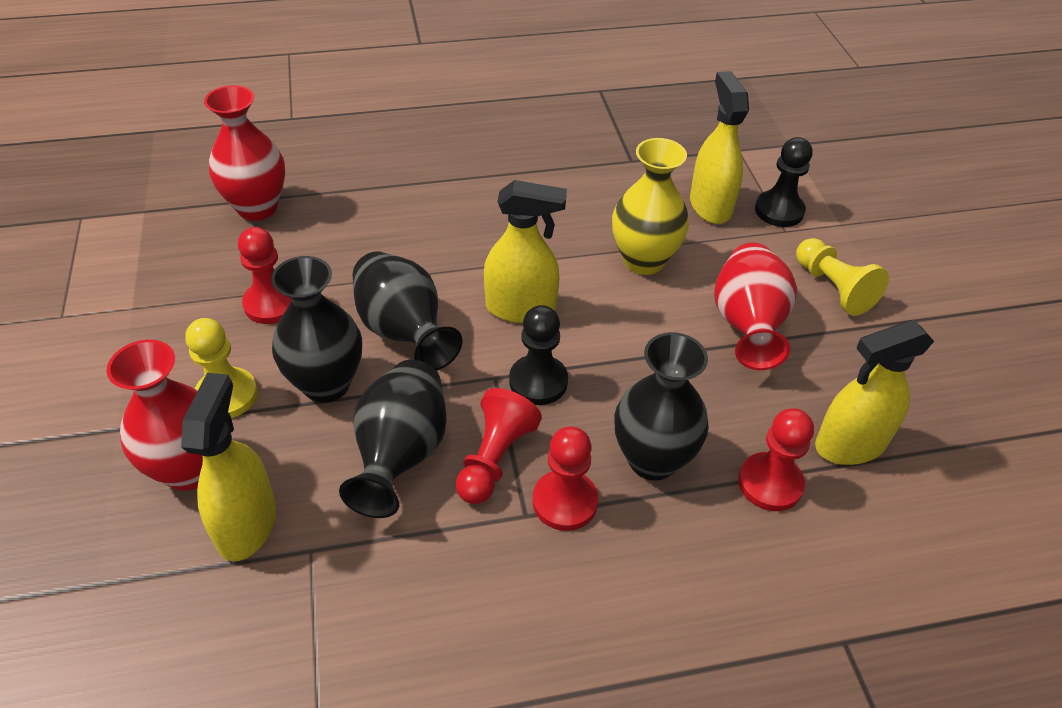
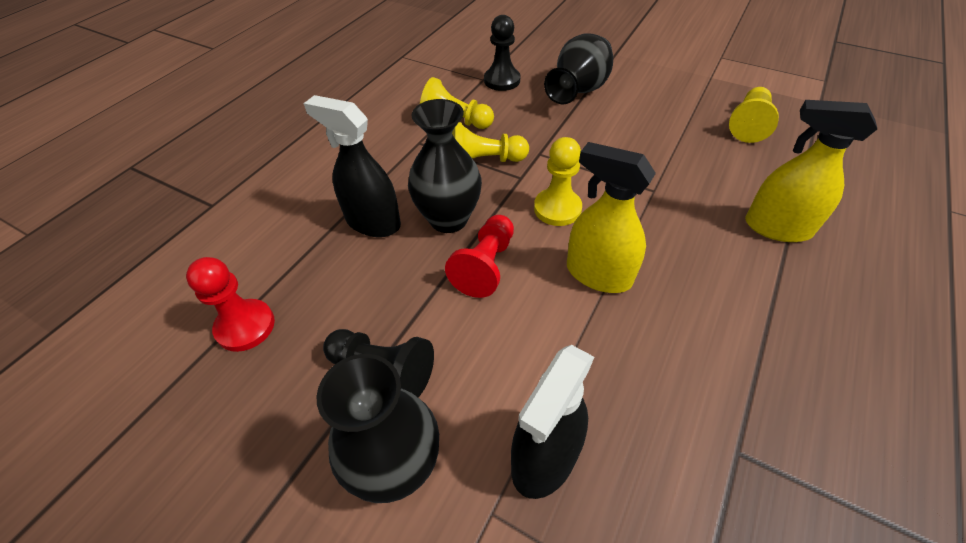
black spray bottle: 0 -> 2
black vase: 4 -> 3
red pawn: 4 -> 2
red vase: 3 -> 0
yellow pawn: 2 -> 4
yellow spray bottle: 4 -> 2
yellow vase: 1 -> 0

